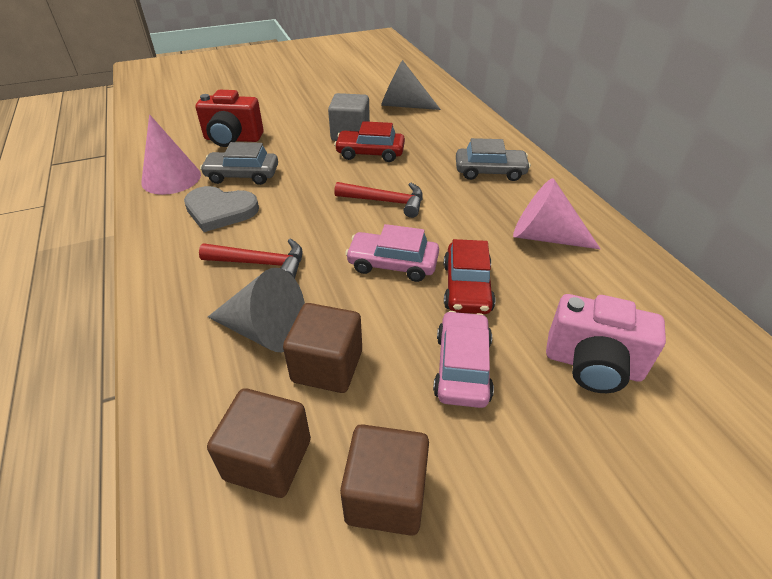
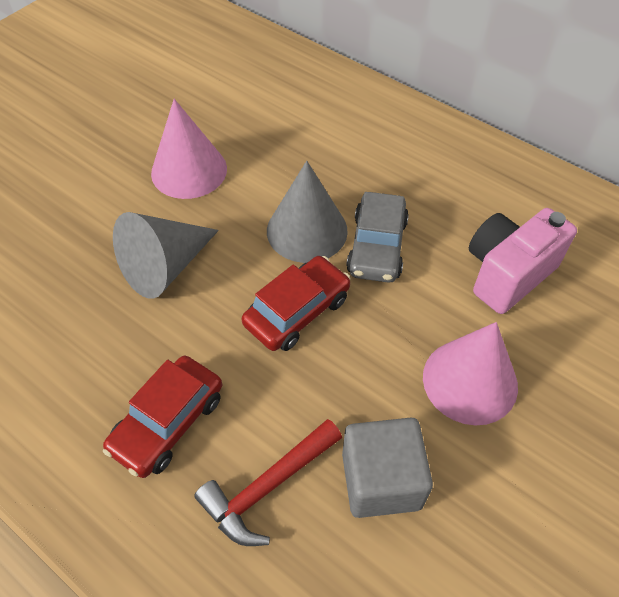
brown cube: 3 -> 0
grey car: 2 -> 1
grey heart: 1 -> 0
pink car: 2 -> 0
red camera: 1 -> 0
red hammer: 2 -> 1

